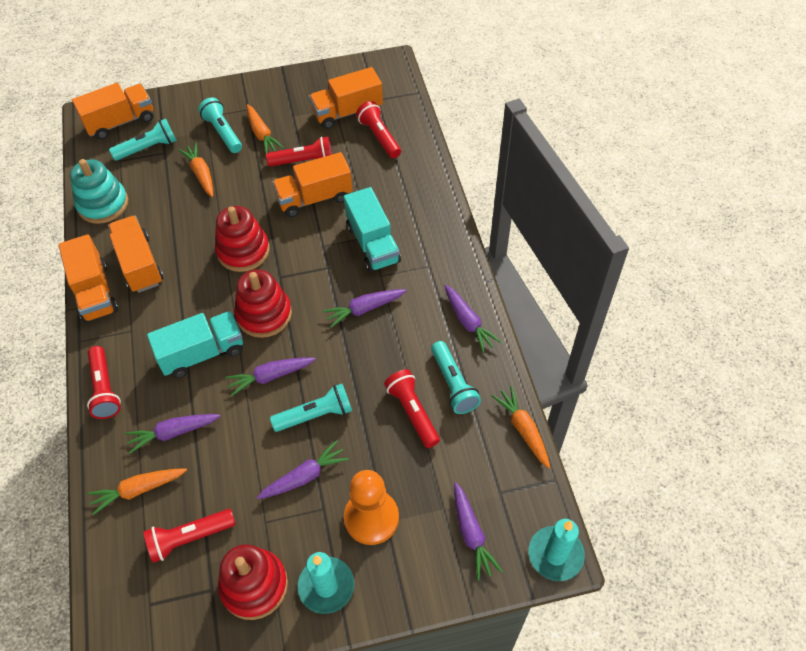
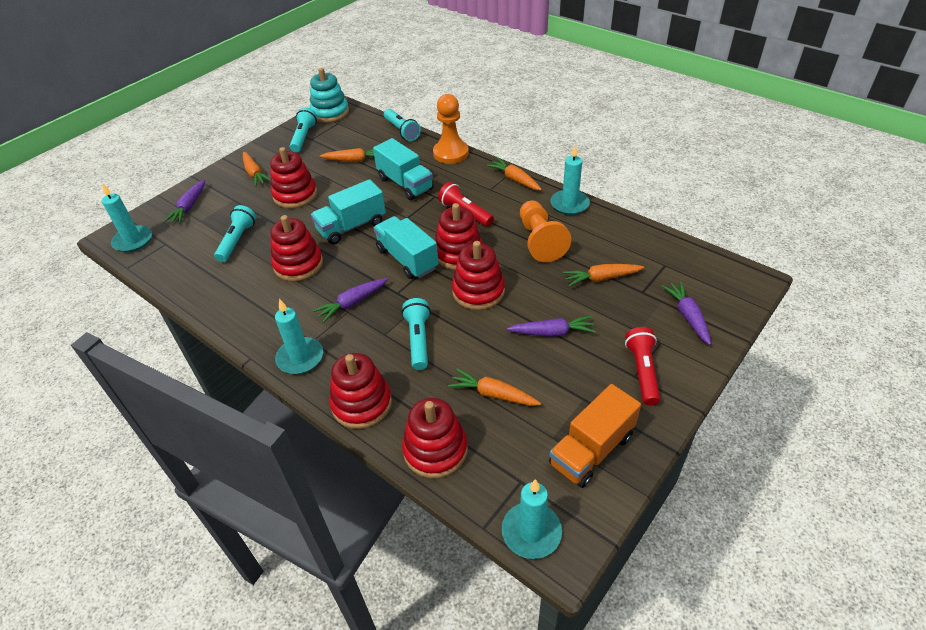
orange carrot: 4 -> 5
orange pawn: 1 -> 2
orange truck: 5 -> 1
purple carrot: 6 -> 4
red flashlight: 5 -> 2
red stacking toy: 3 -> 6
turquoise candle: 2 -> 4
turquoise truck: 2 -> 3

